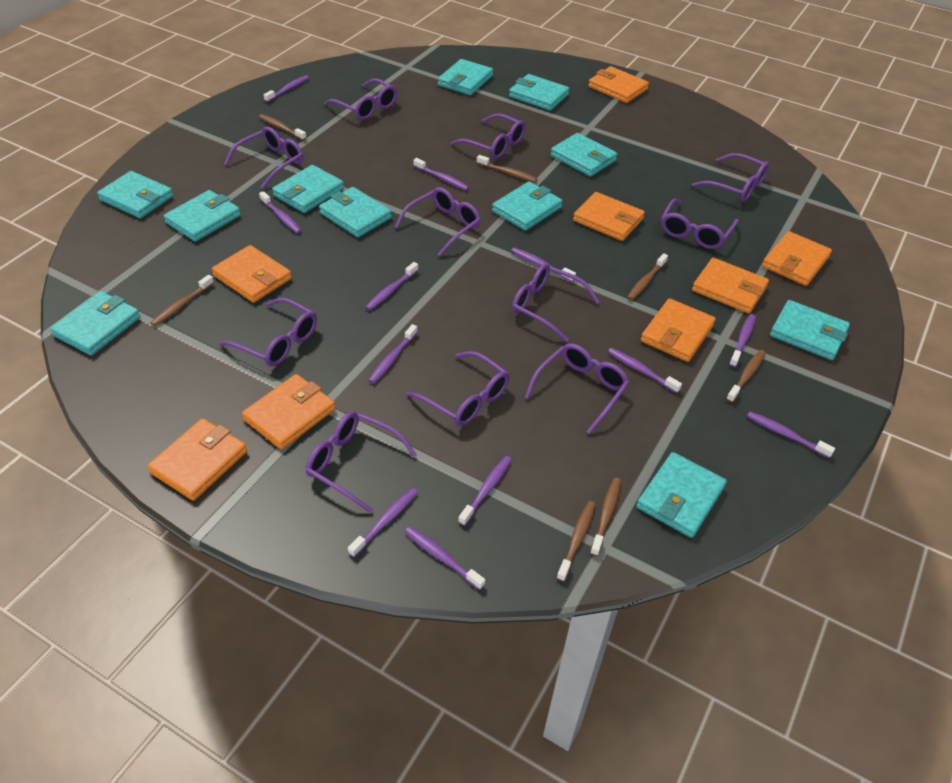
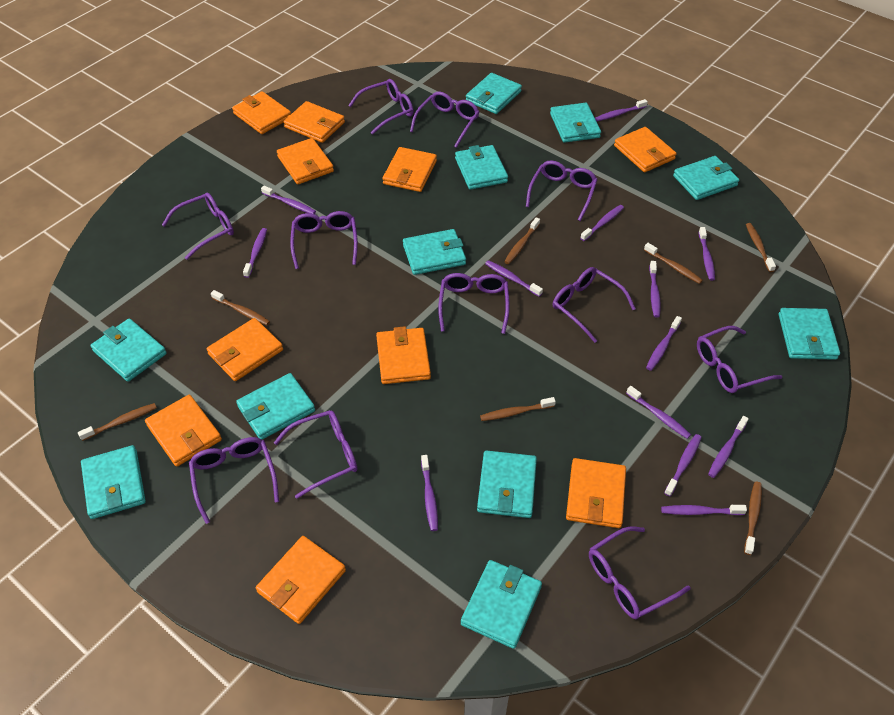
orange wallet: 8 -> 10
purple toothbrush: 12 -> 13

